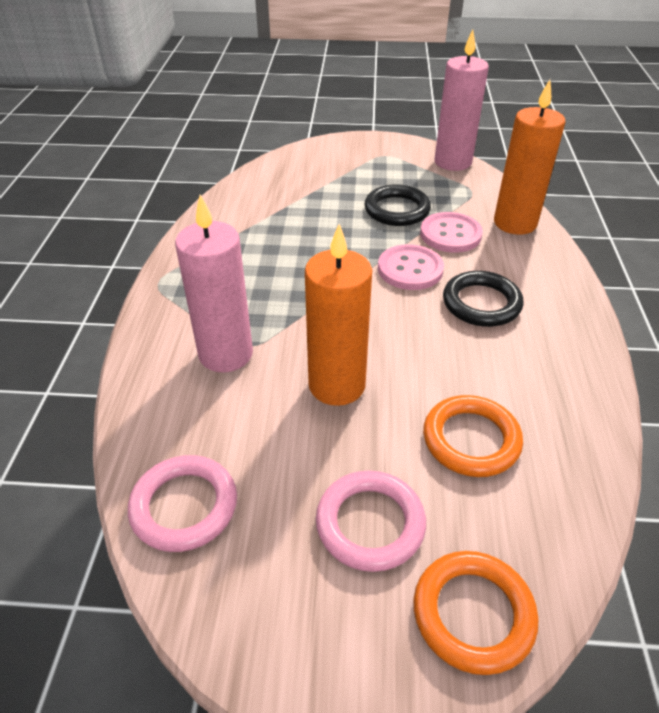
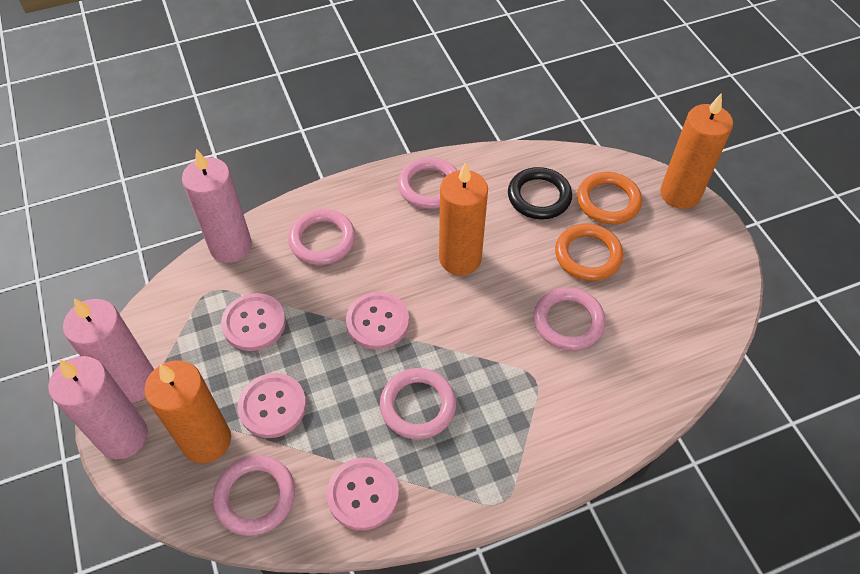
black ring: 2 -> 1
orange candle: 2 -> 3
pink button: 2 -> 4
pink candle: 2 -> 3
pink ring: 2 -> 5

